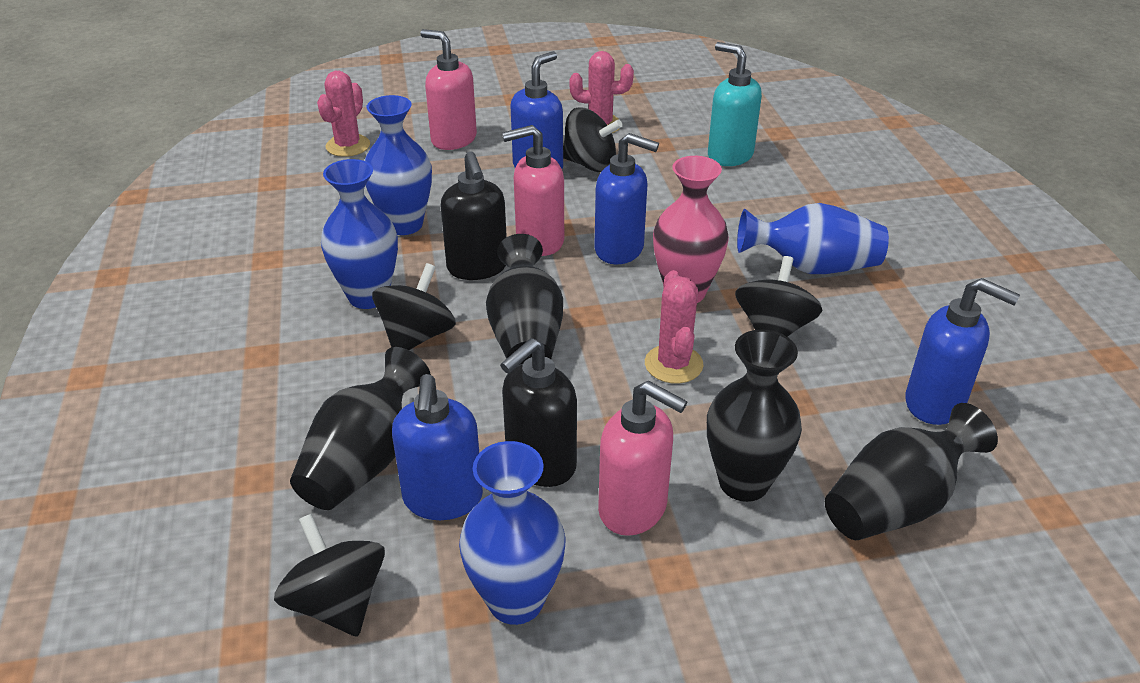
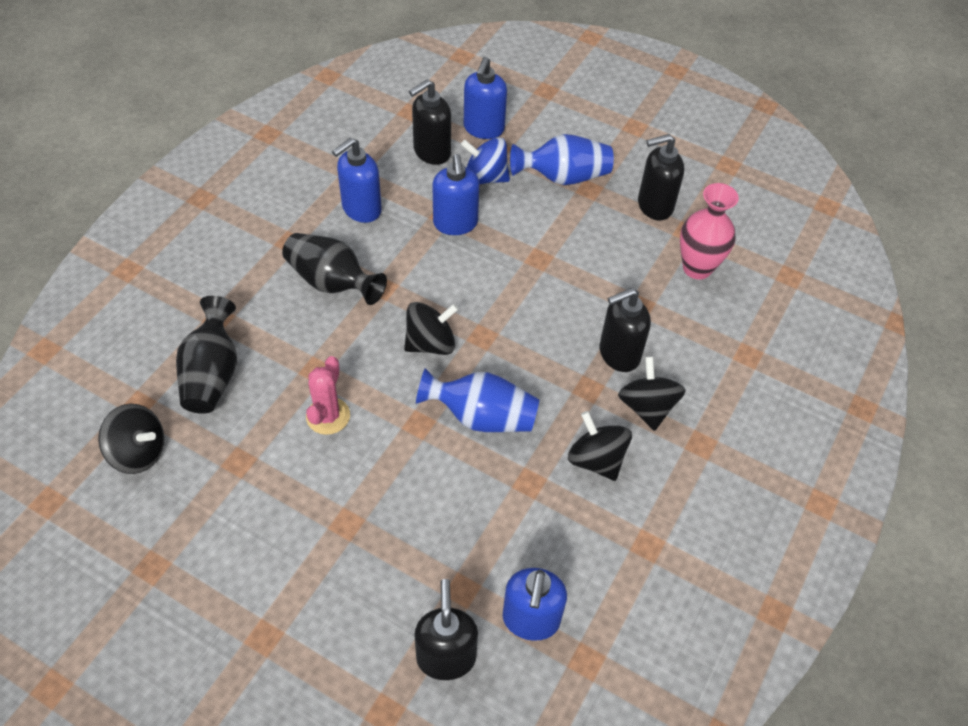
black soap dispenser: 2 -> 4
black vase: 4 -> 2
blue spinning top: 0 -> 1
blue vase: 4 -> 2
pink cactus: 3 -> 1
pink soap dispenser: 3 -> 0
turquoise soap dispenser: 1 -> 0

